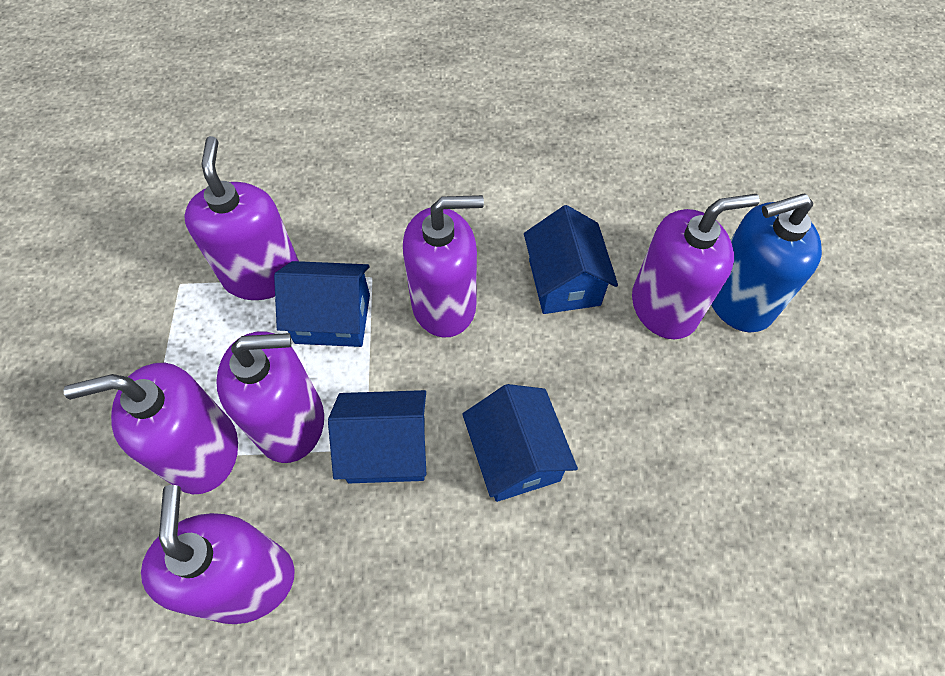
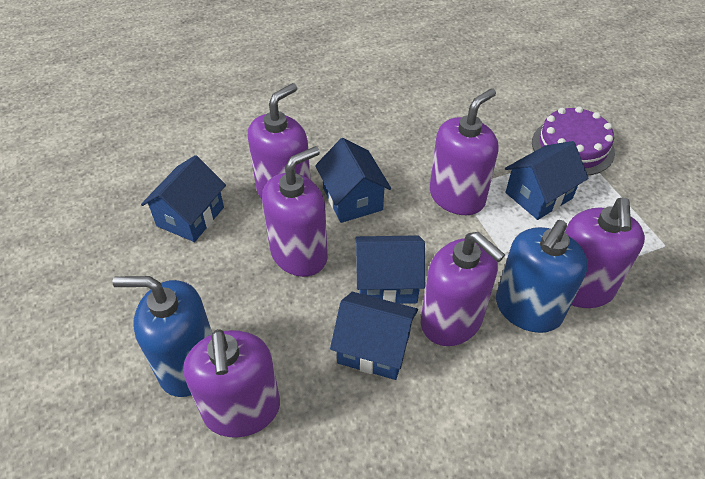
blue house: 4 -> 5
blue soap dispenser: 1 -> 2
purple cake: 0 -> 1

